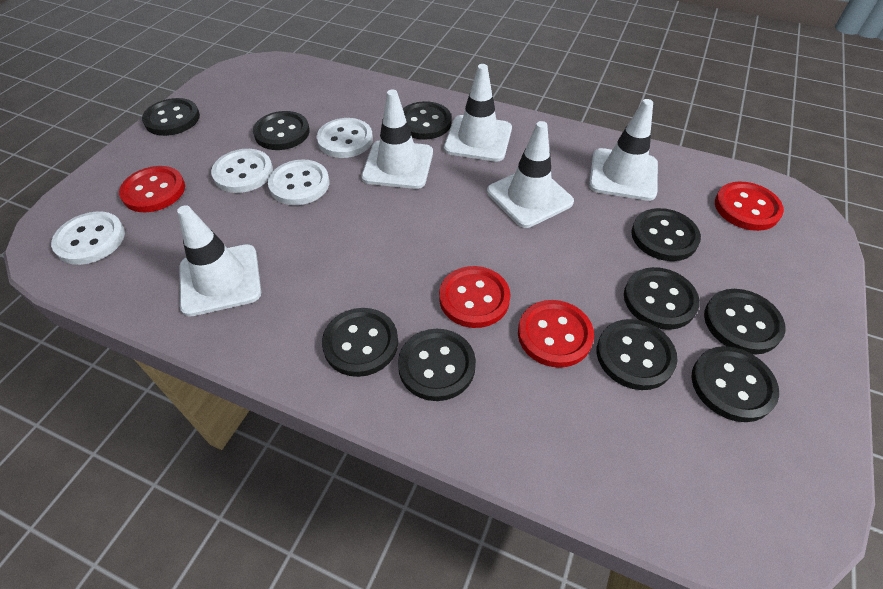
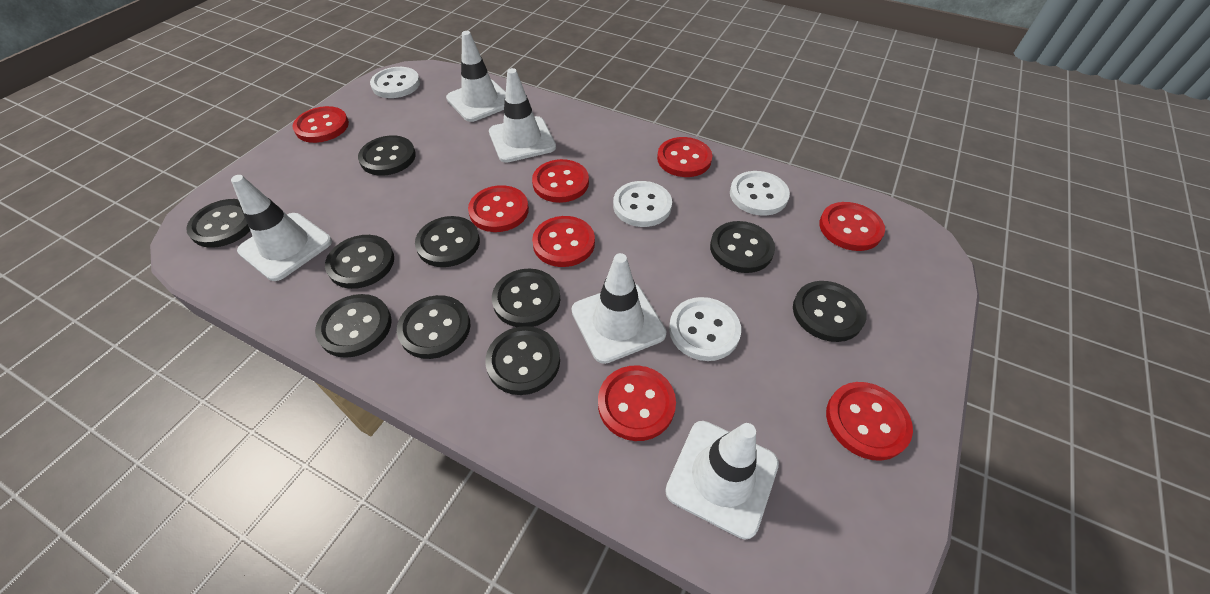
red button: 4 -> 8

